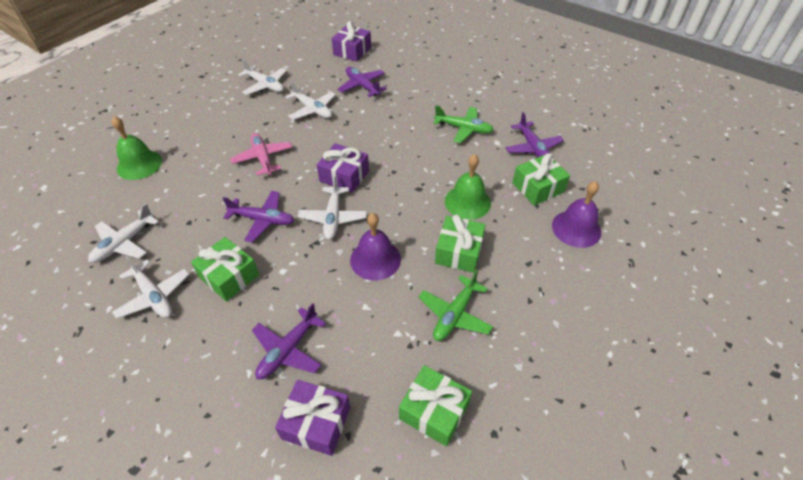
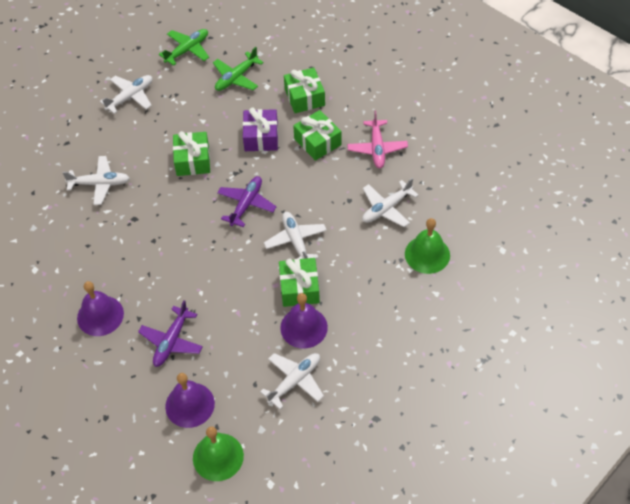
purple bell: 2 -> 3
purple gift: 3 -> 1
purple plane: 4 -> 2

